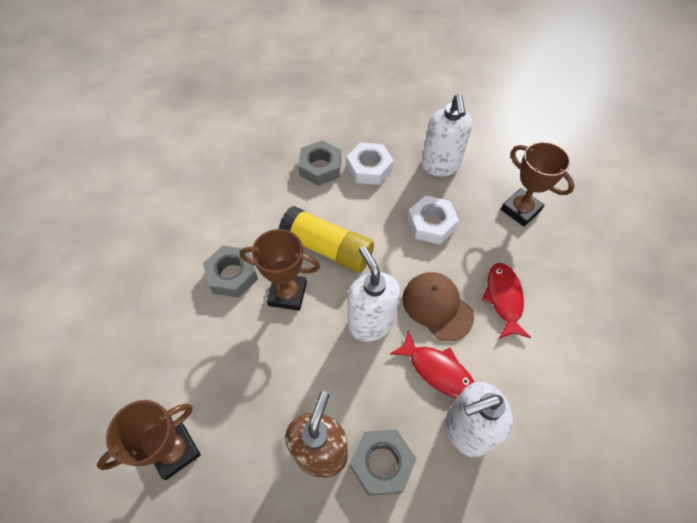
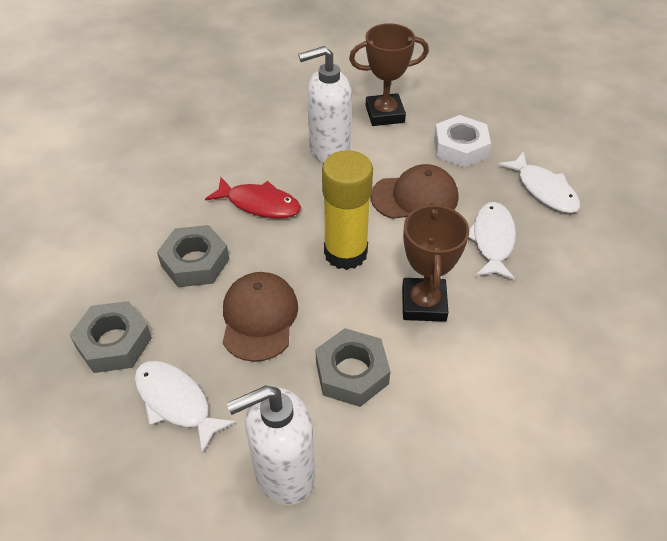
brown cap: 1 -> 2
brown soap dispenser: 1 -> 0
brown trophy: 3 -> 2
red fish: 2 -> 1
white fish: 0 -> 3
white nut: 2 -> 1
white soap dispenser: 3 -> 2

